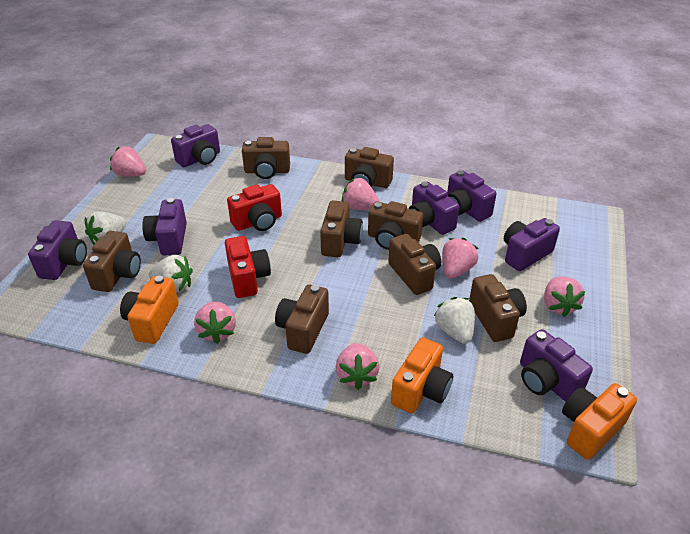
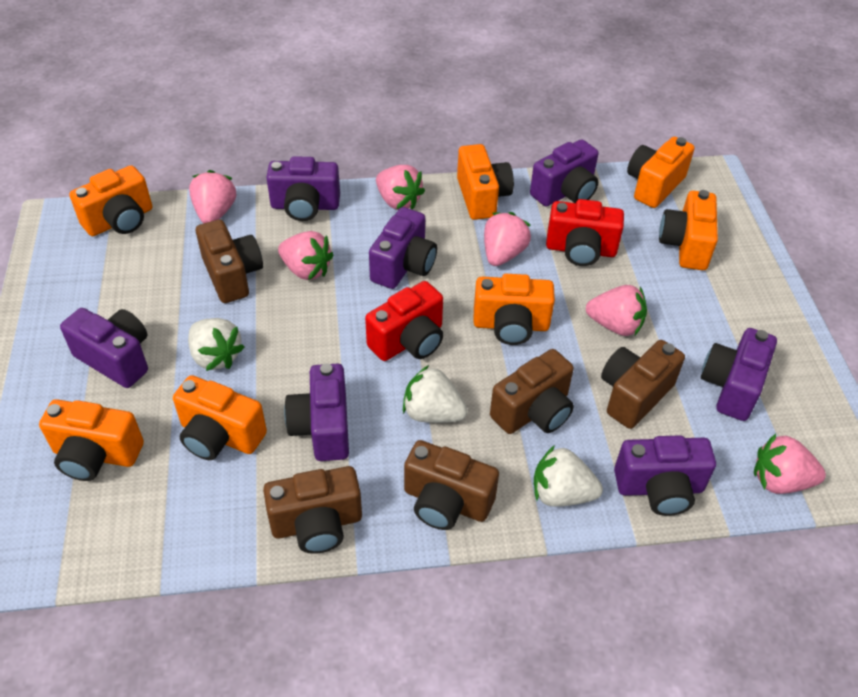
brown camera: 8 -> 5
orange camera: 3 -> 7

